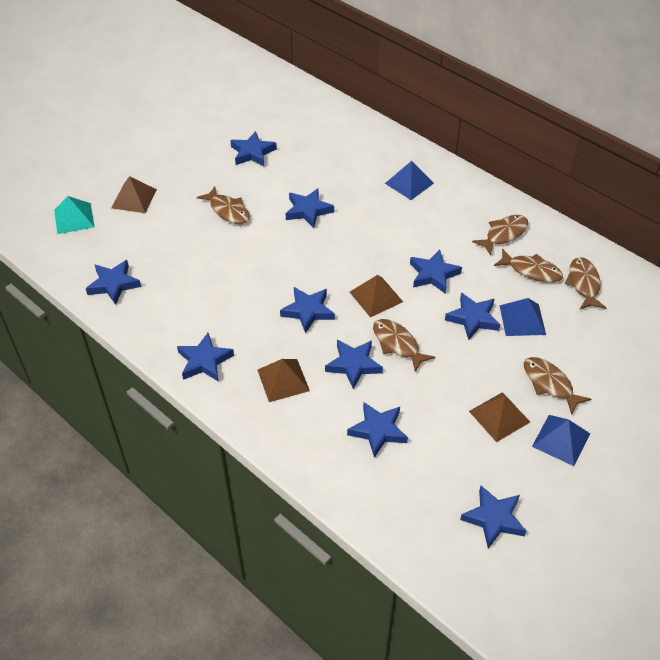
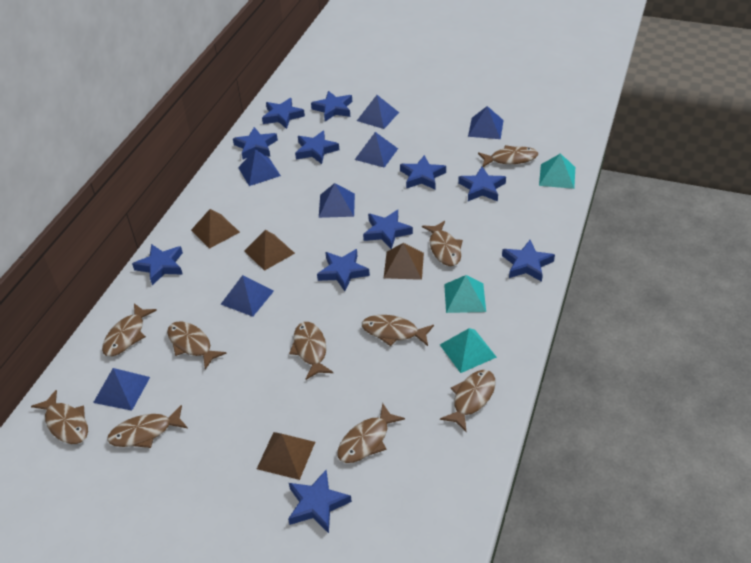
blue pyramid: 3 -> 7
blue star: 10 -> 11
brown fish: 6 -> 10
turquoise pyramid: 1 -> 3

